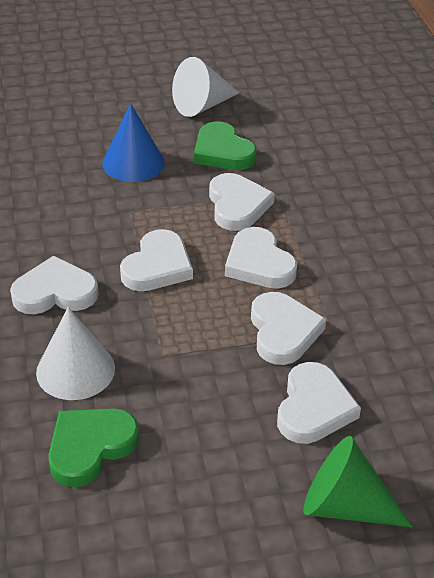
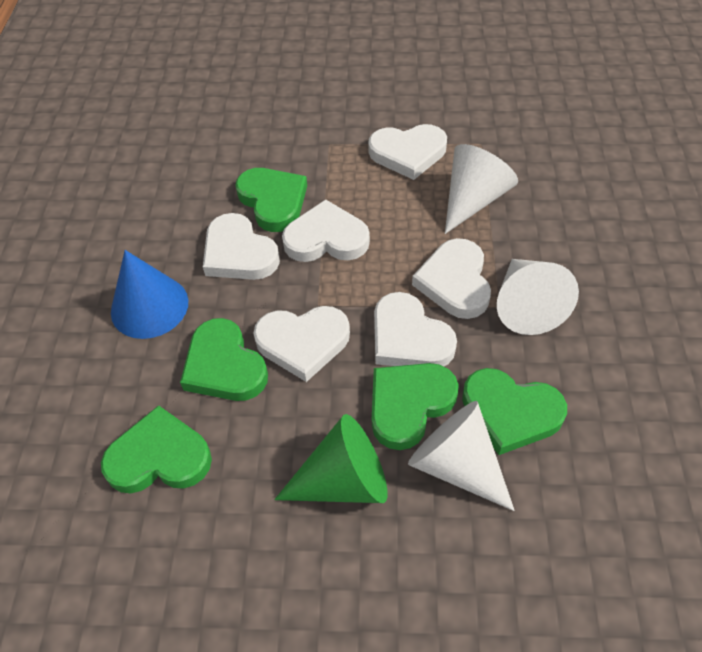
green heart: 2 -> 5
white cone: 2 -> 3

